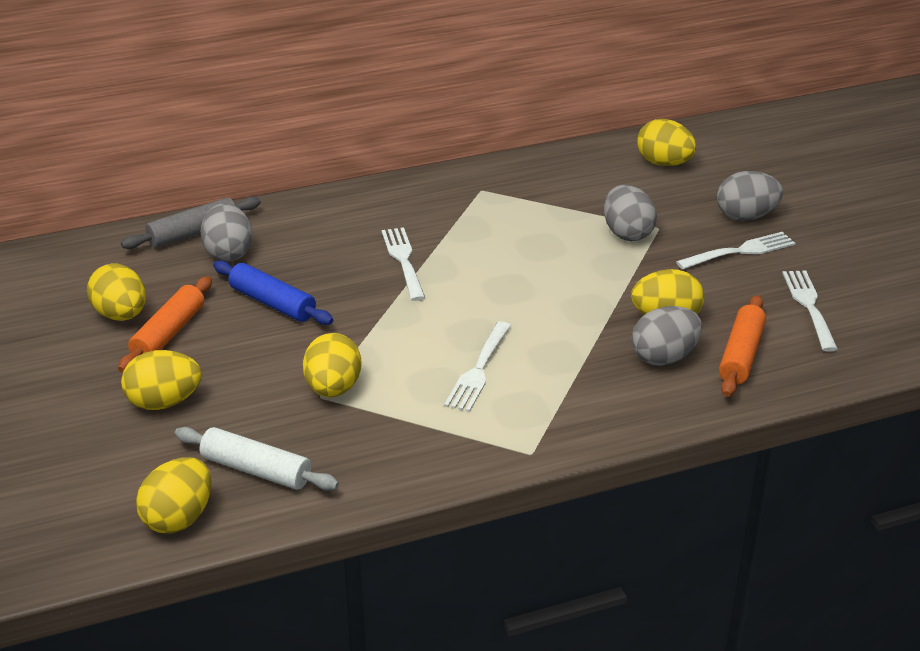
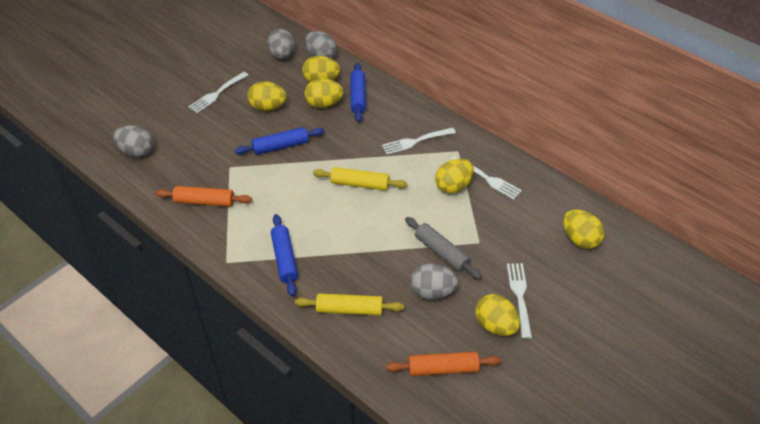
blue rolling pin: 1 -> 3
white rolling pin: 1 -> 0
yellow rolling pin: 0 -> 2

